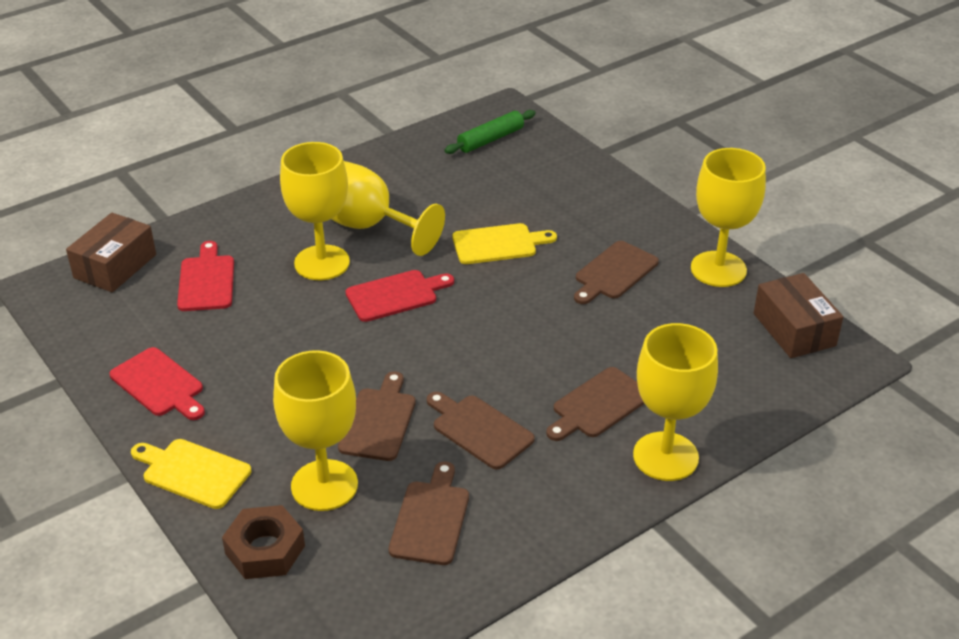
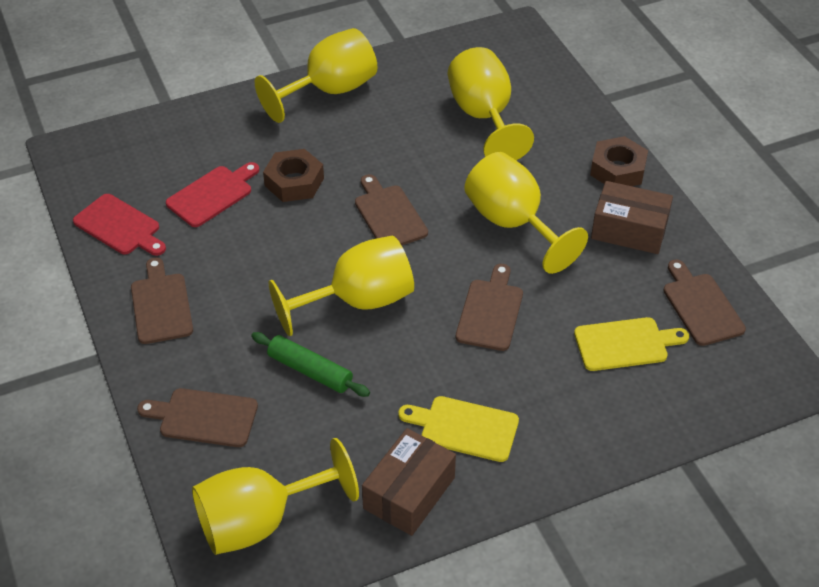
brown nut: 1 -> 2
red cutting board: 3 -> 2

